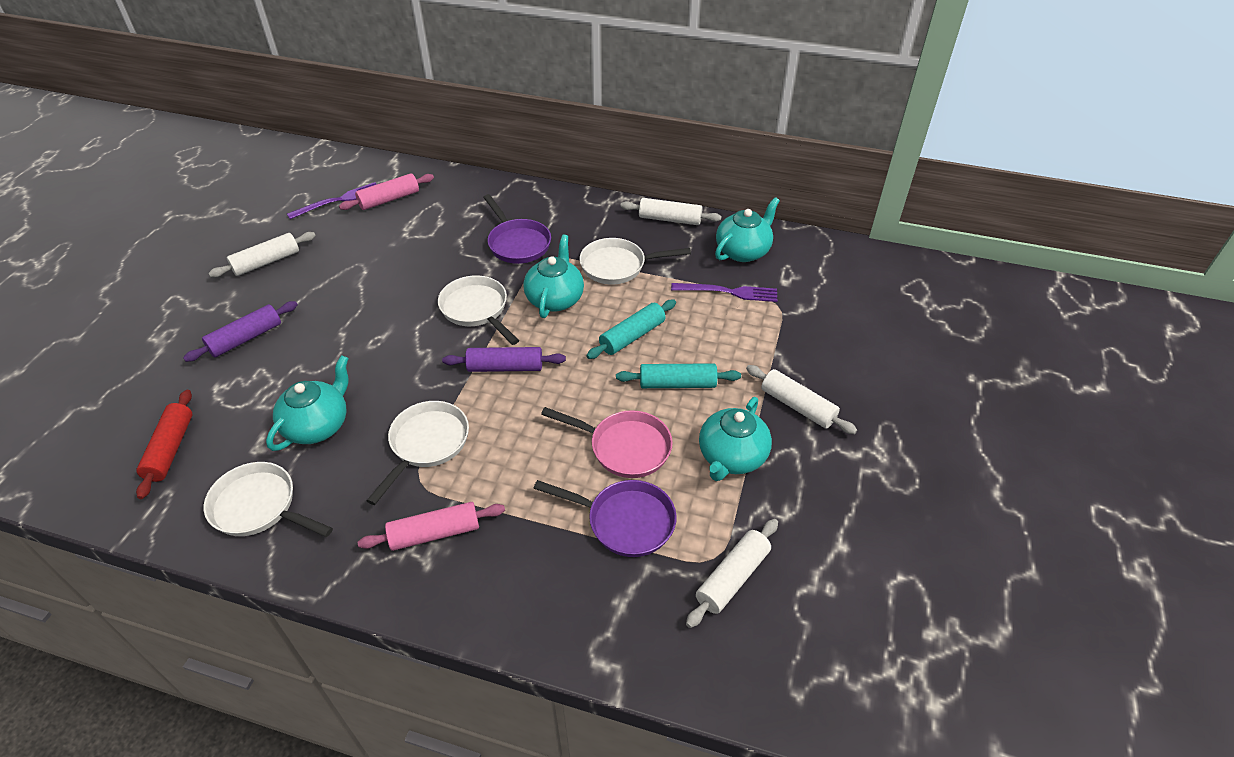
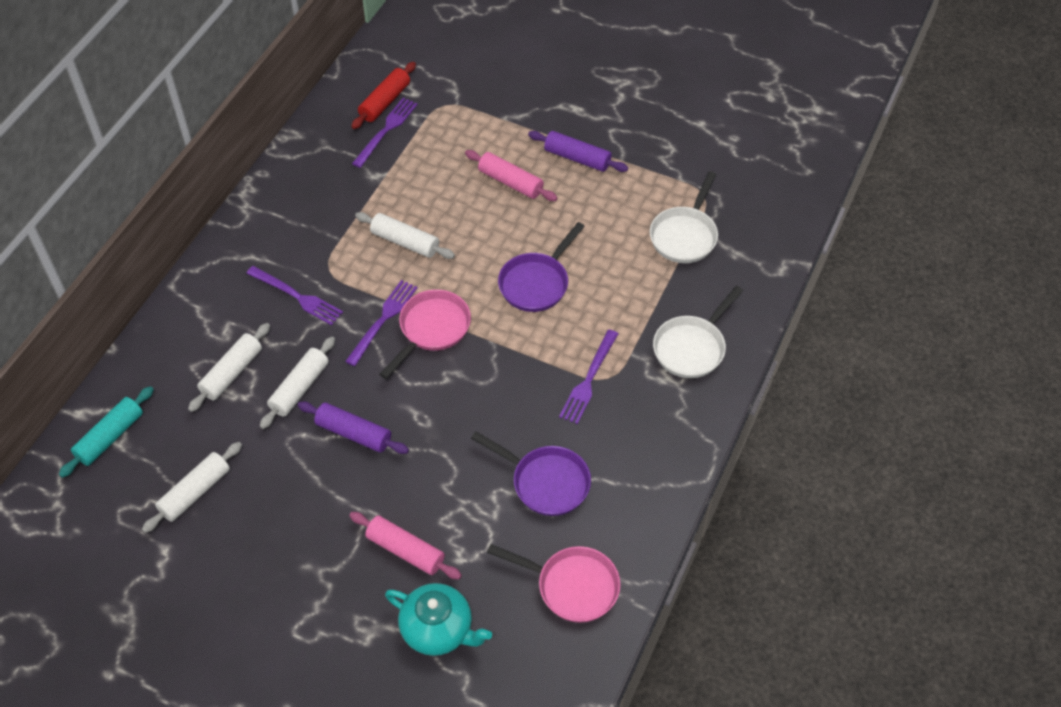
pink pan: 1 -> 2
purple fork: 2 -> 4
turquoise rolling pin: 2 -> 1
turquoise teapot: 4 -> 1
white pan: 4 -> 2

